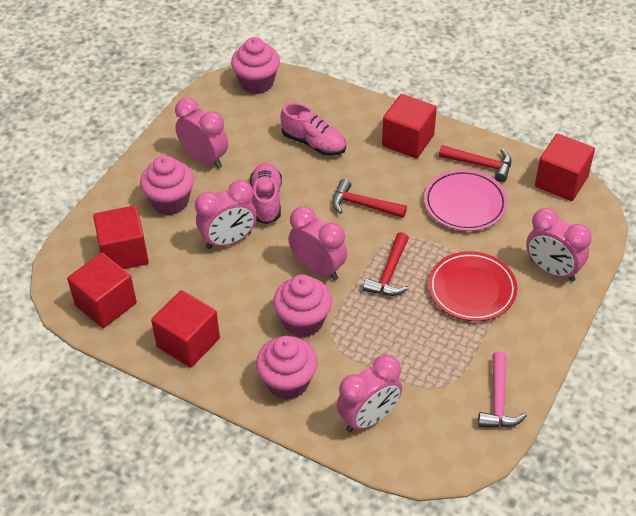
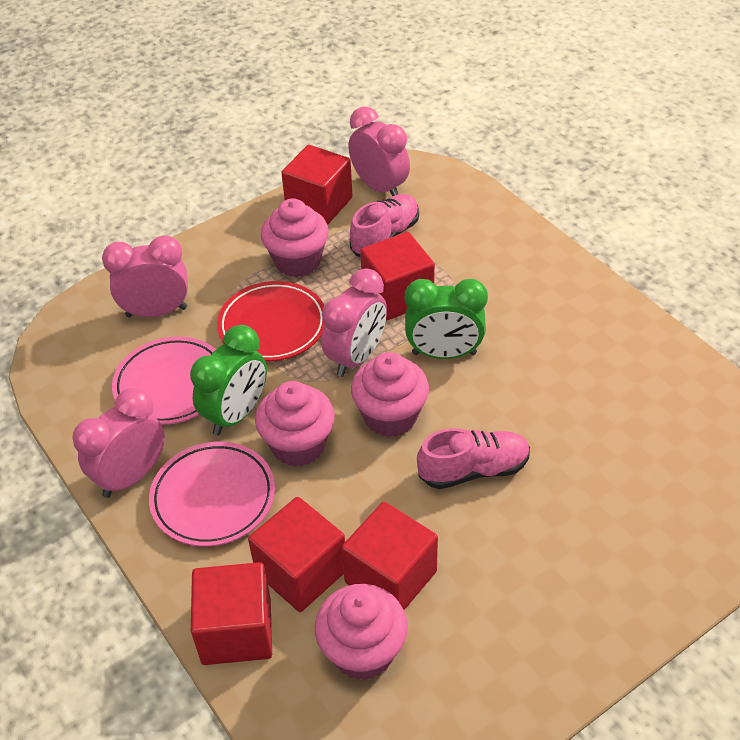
green clock: 0 -> 2
pink clock: 5 -> 4
pink hammer: 1 -> 0
pink plate: 1 -> 2
red hammer: 3 -> 0

